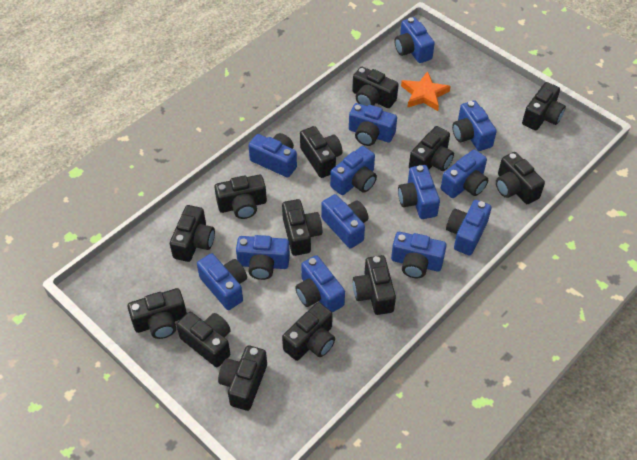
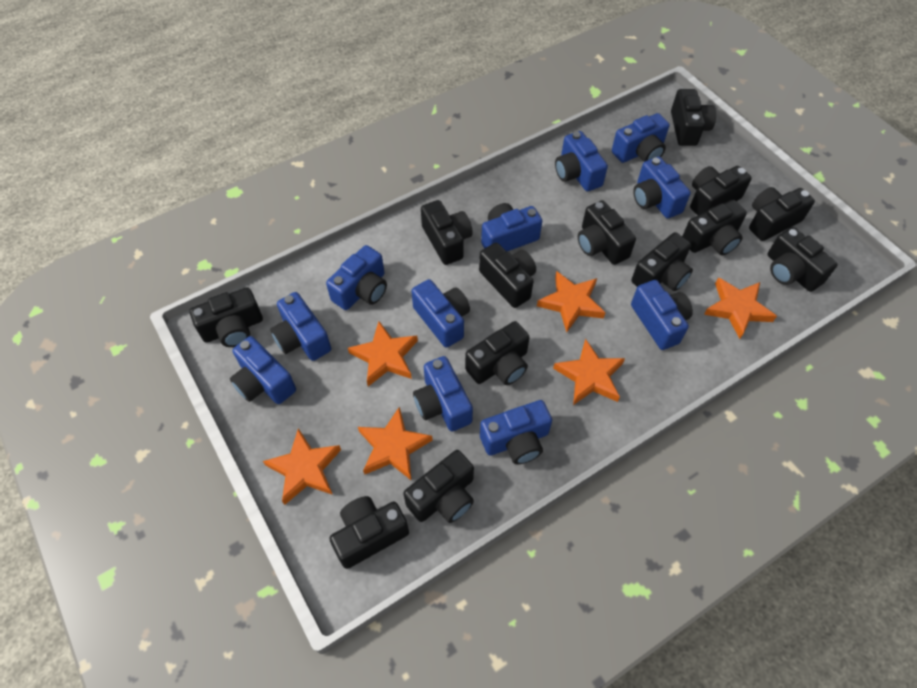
blue camera: 13 -> 11
orange star: 1 -> 6

